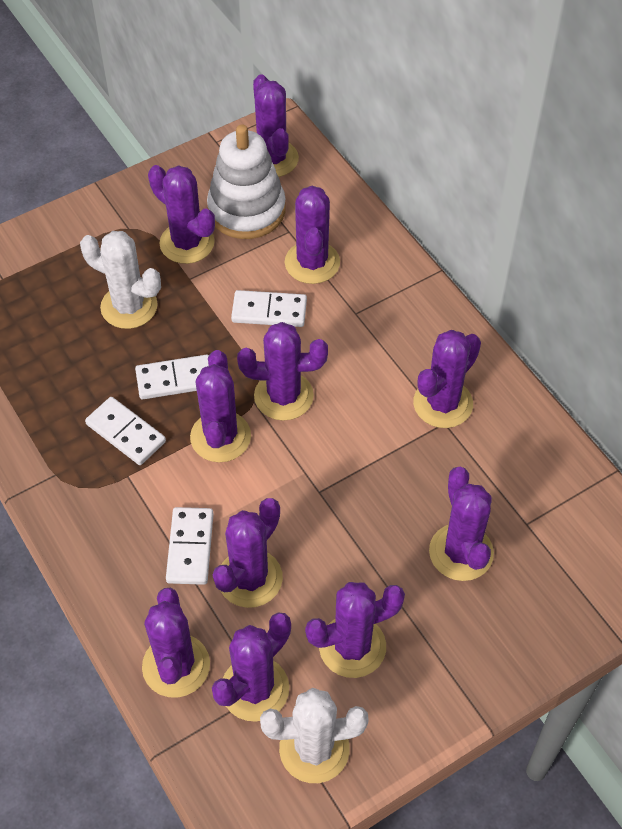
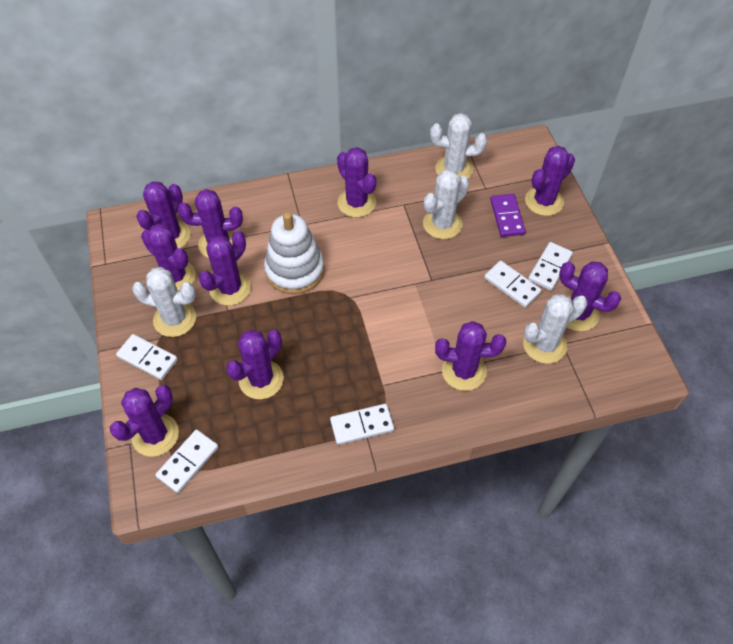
purple cactus: 11 -> 10
purple domino: 0 -> 1
white cactus: 2 -> 4
white domino: 4 -> 5

